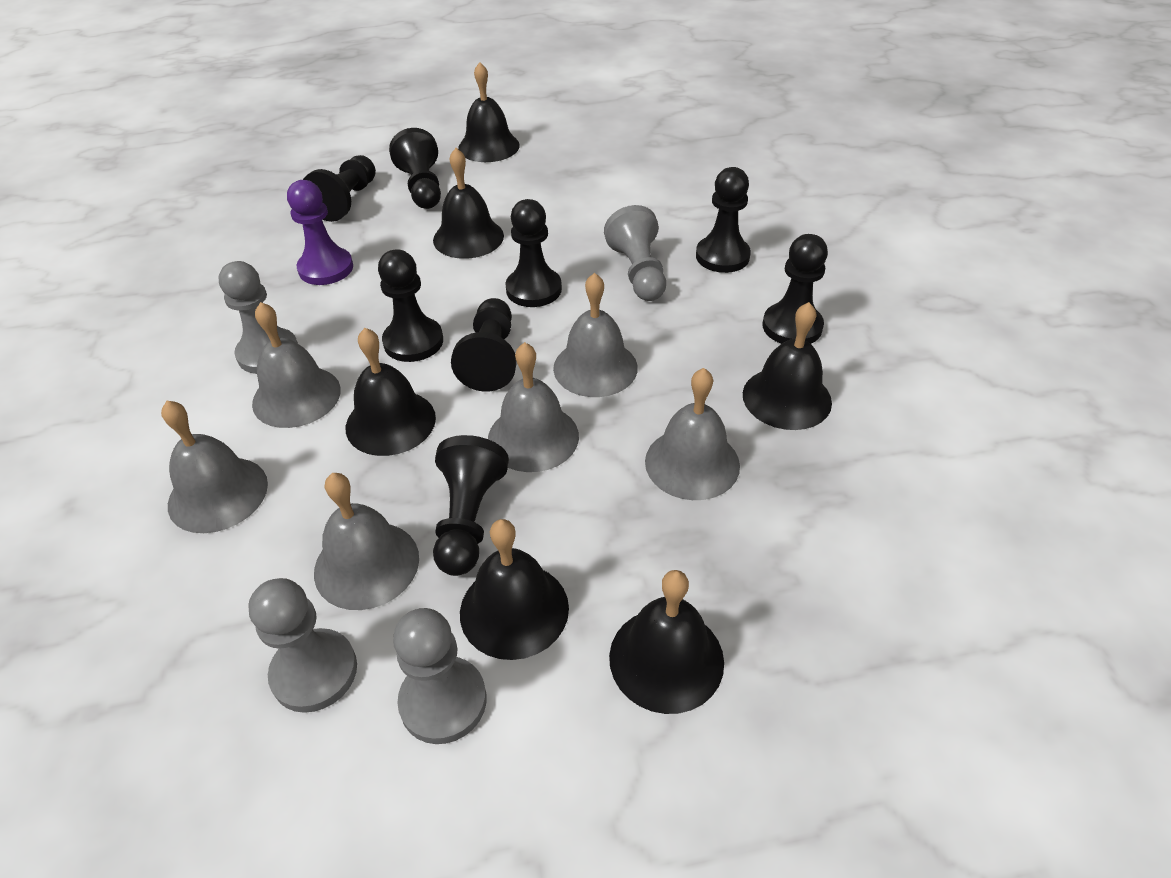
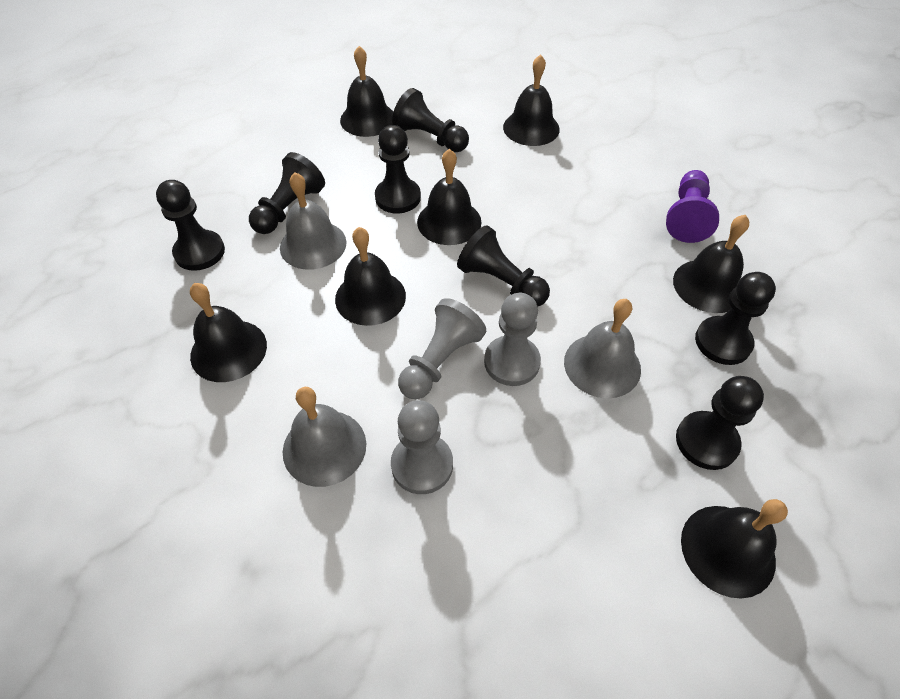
black bell: 6 -> 7
black pawn: 8 -> 7
grey bell: 6 -> 3
grey pawn: 4 -> 3

